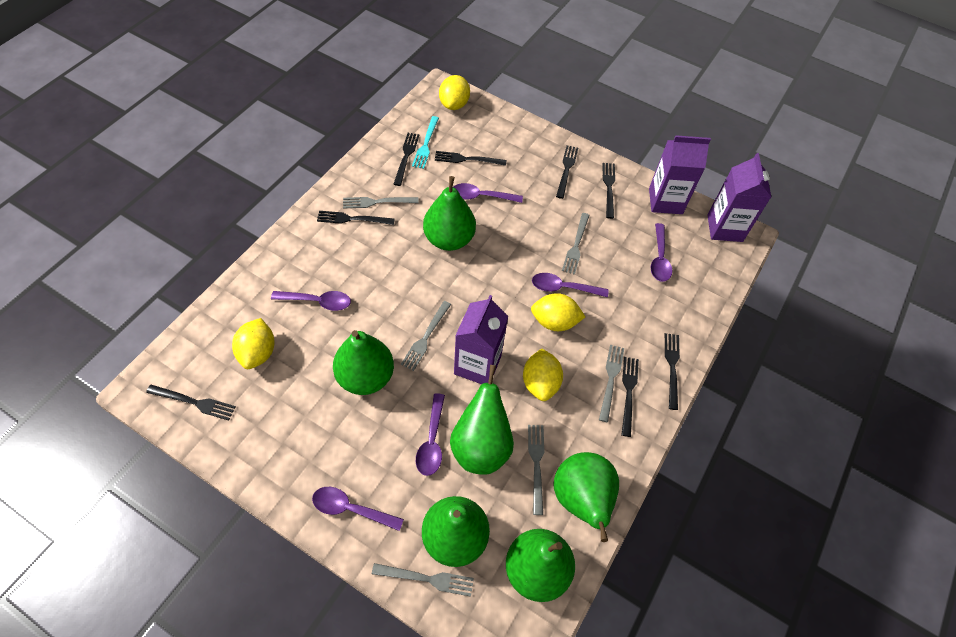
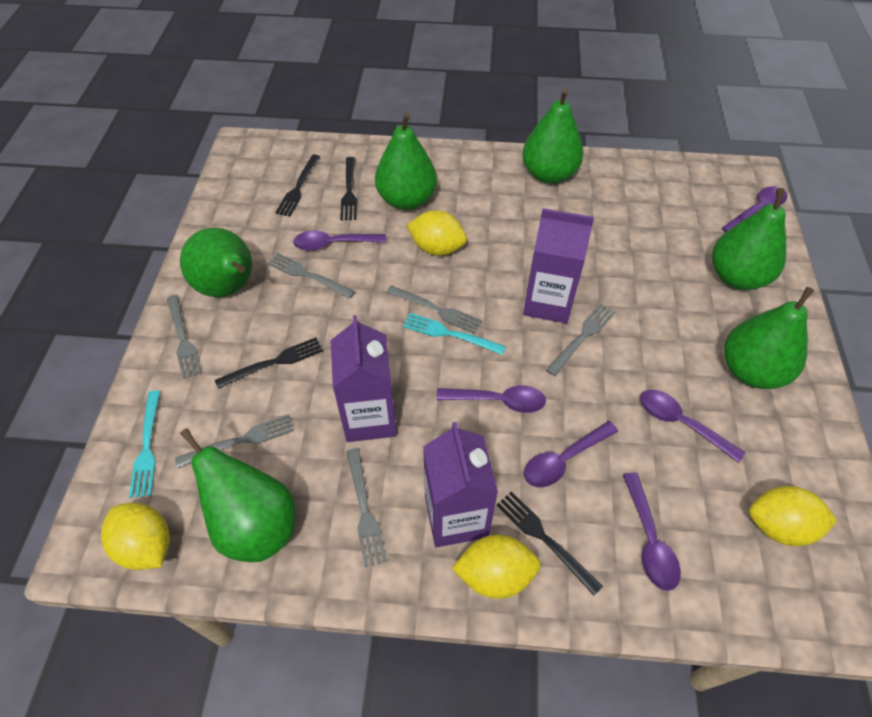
black fork: 8 -> 4
turquoise fork: 1 -> 2

